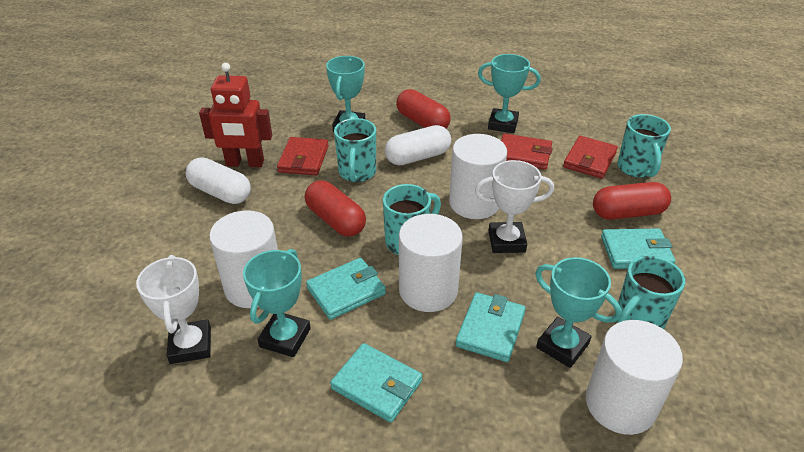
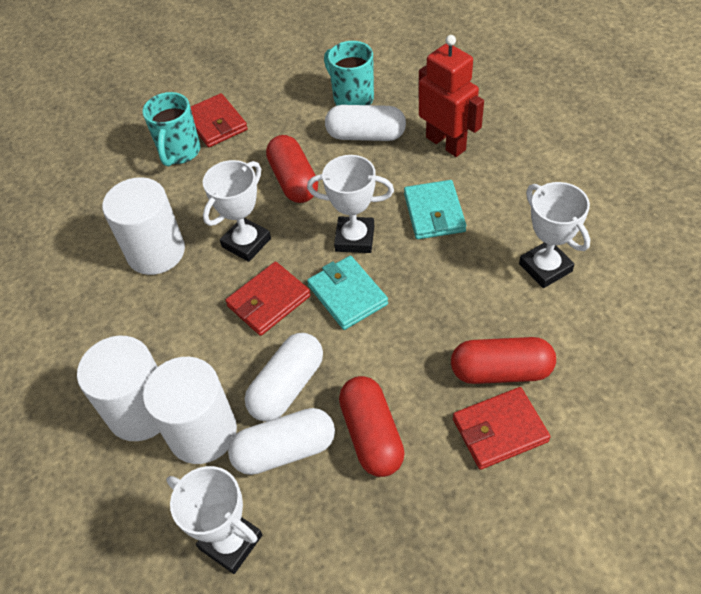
turquoise mug: 4 -> 2
turquoise trophy: 4 -> 0
turquoise wallet: 4 -> 2
white capsule: 2 -> 3
white cylinder: 4 -> 3
white trophy: 2 -> 4

